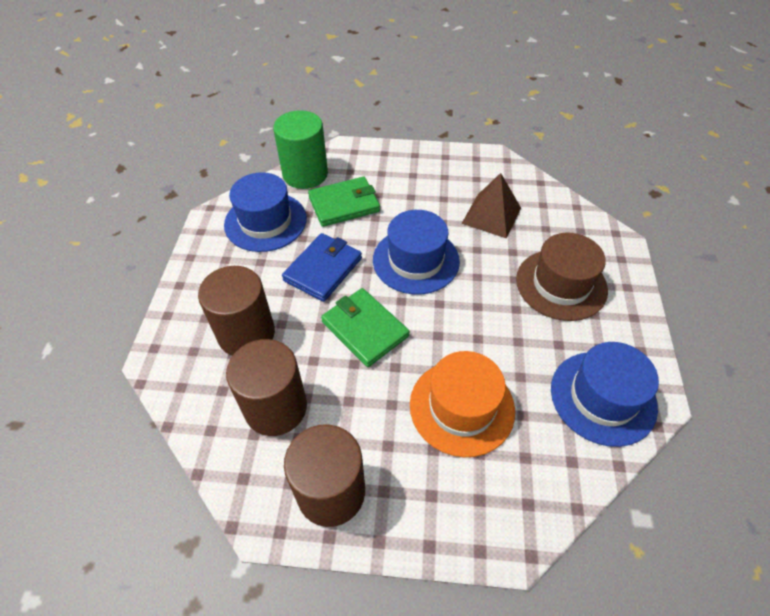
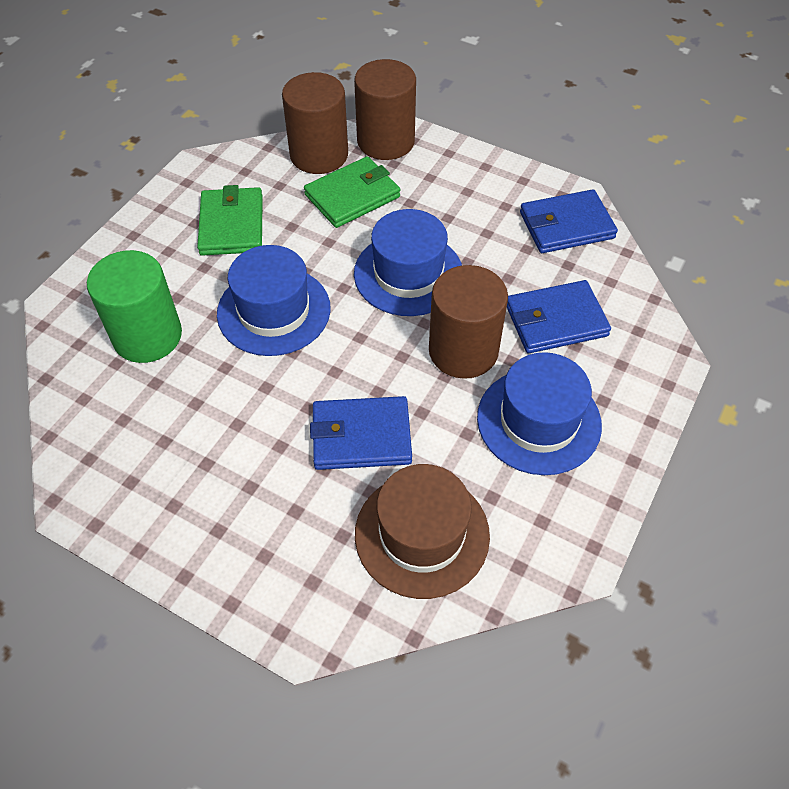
blue wallet: 1 -> 3
brown pyramid: 1 -> 0
orange hat: 1 -> 0

